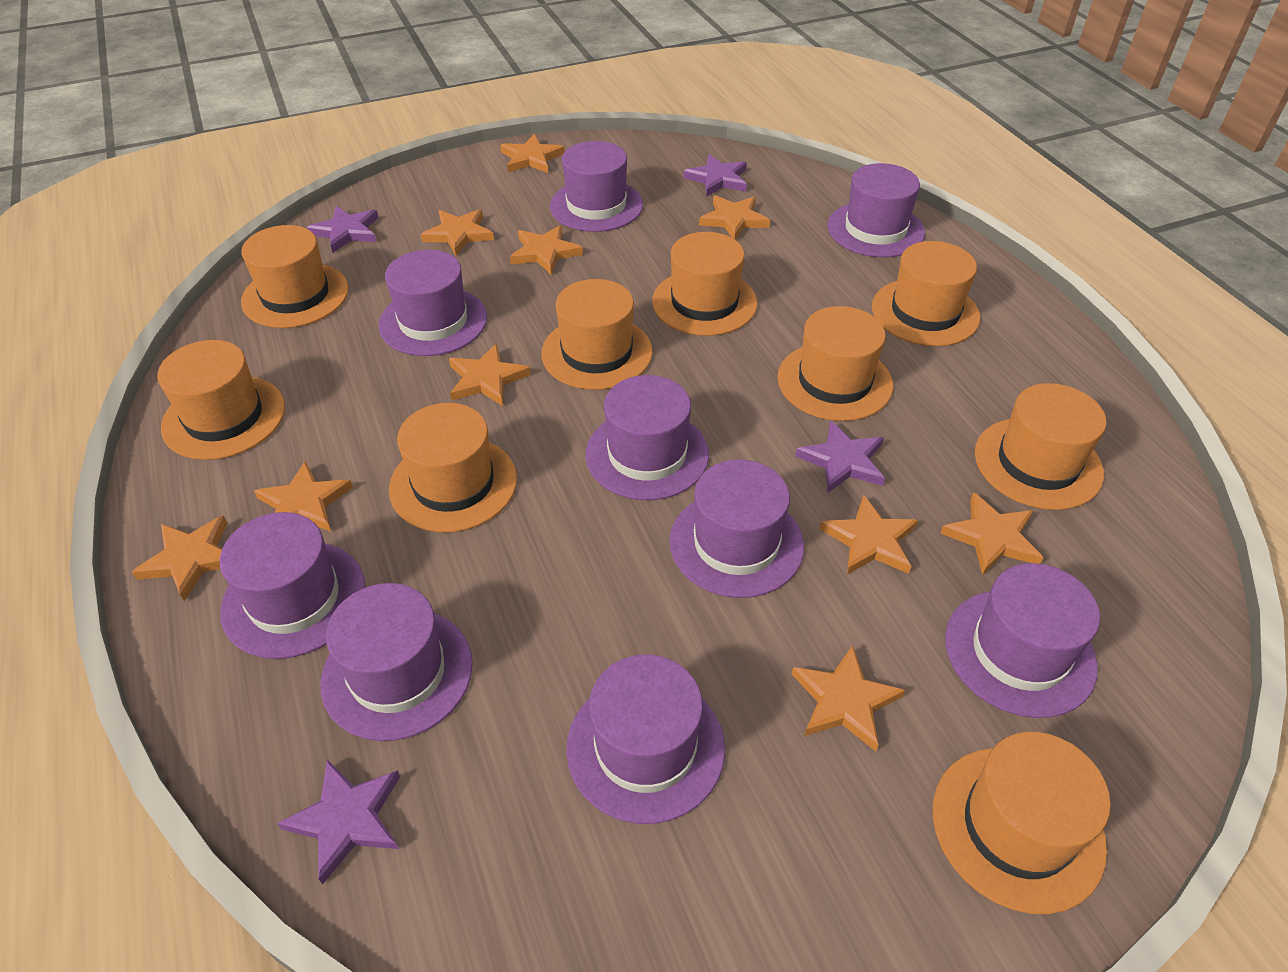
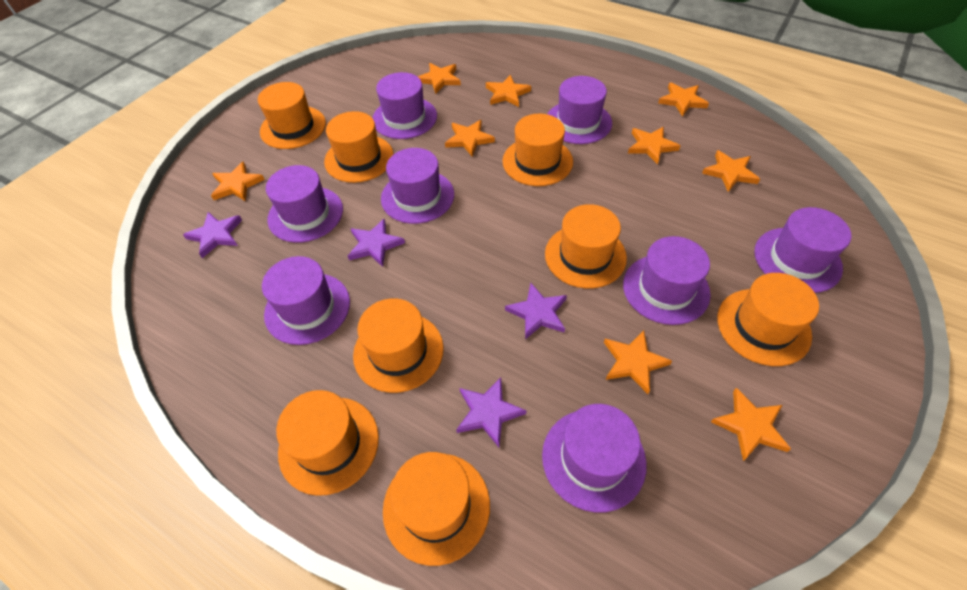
orange hat: 9 -> 8
orange star: 10 -> 9
purple hat: 9 -> 8

